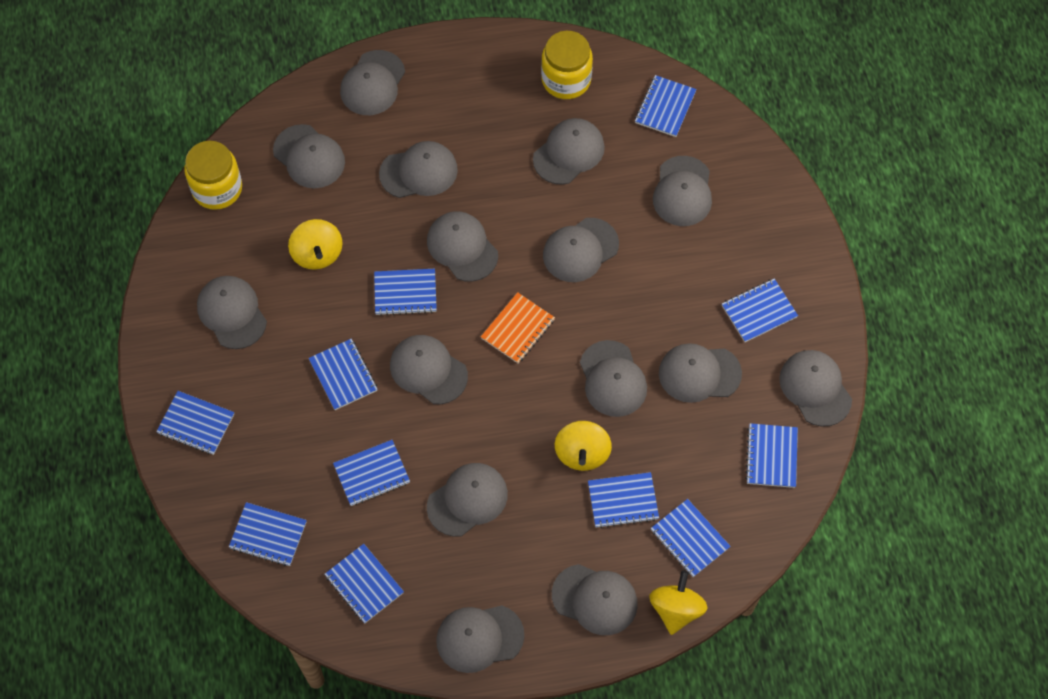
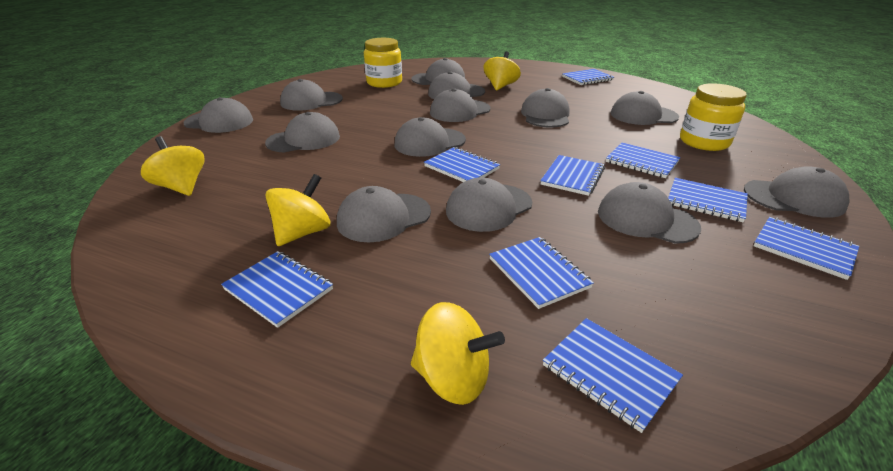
blue notebook: 11 -> 9
grey cap: 15 -> 13
orange notebook: 1 -> 0
yellow spinning top: 3 -> 4

